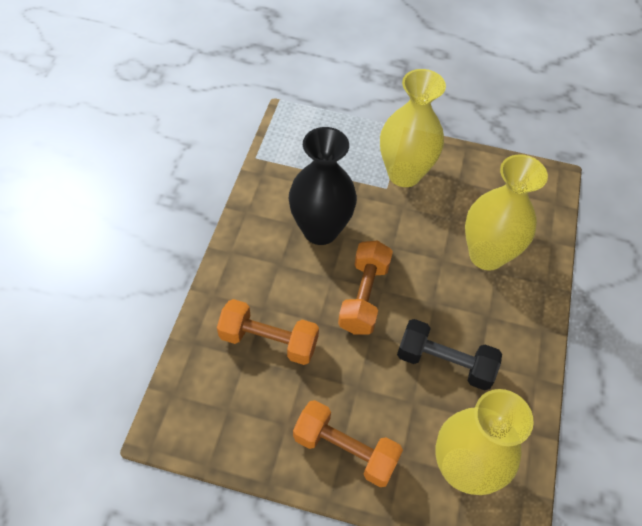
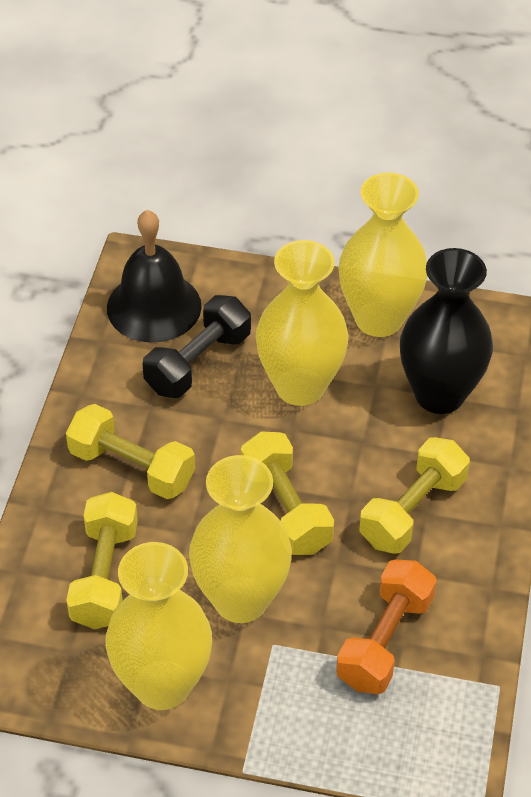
black bell: 0 -> 1
orange dumbbell: 3 -> 1
yellow dumbbell: 0 -> 4
yellow vase: 3 -> 4

